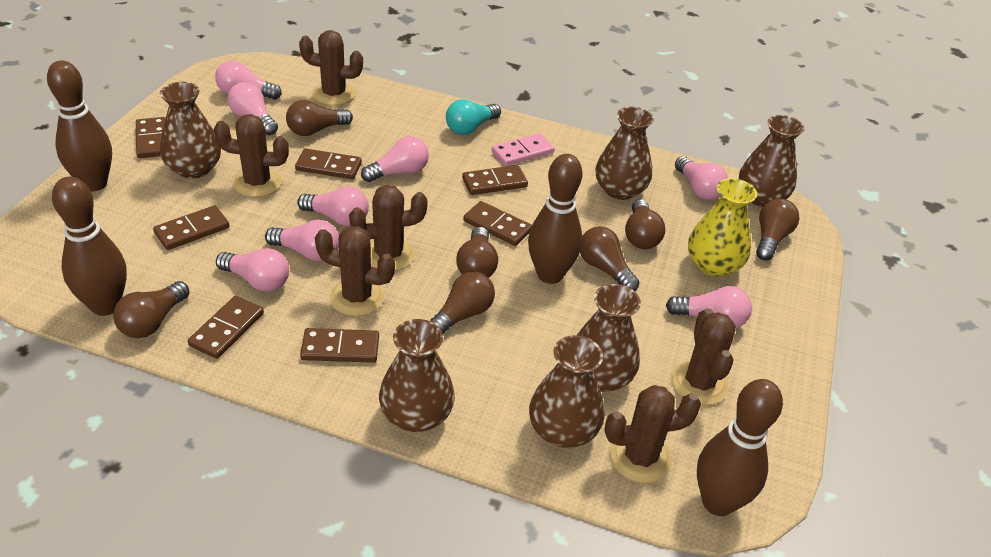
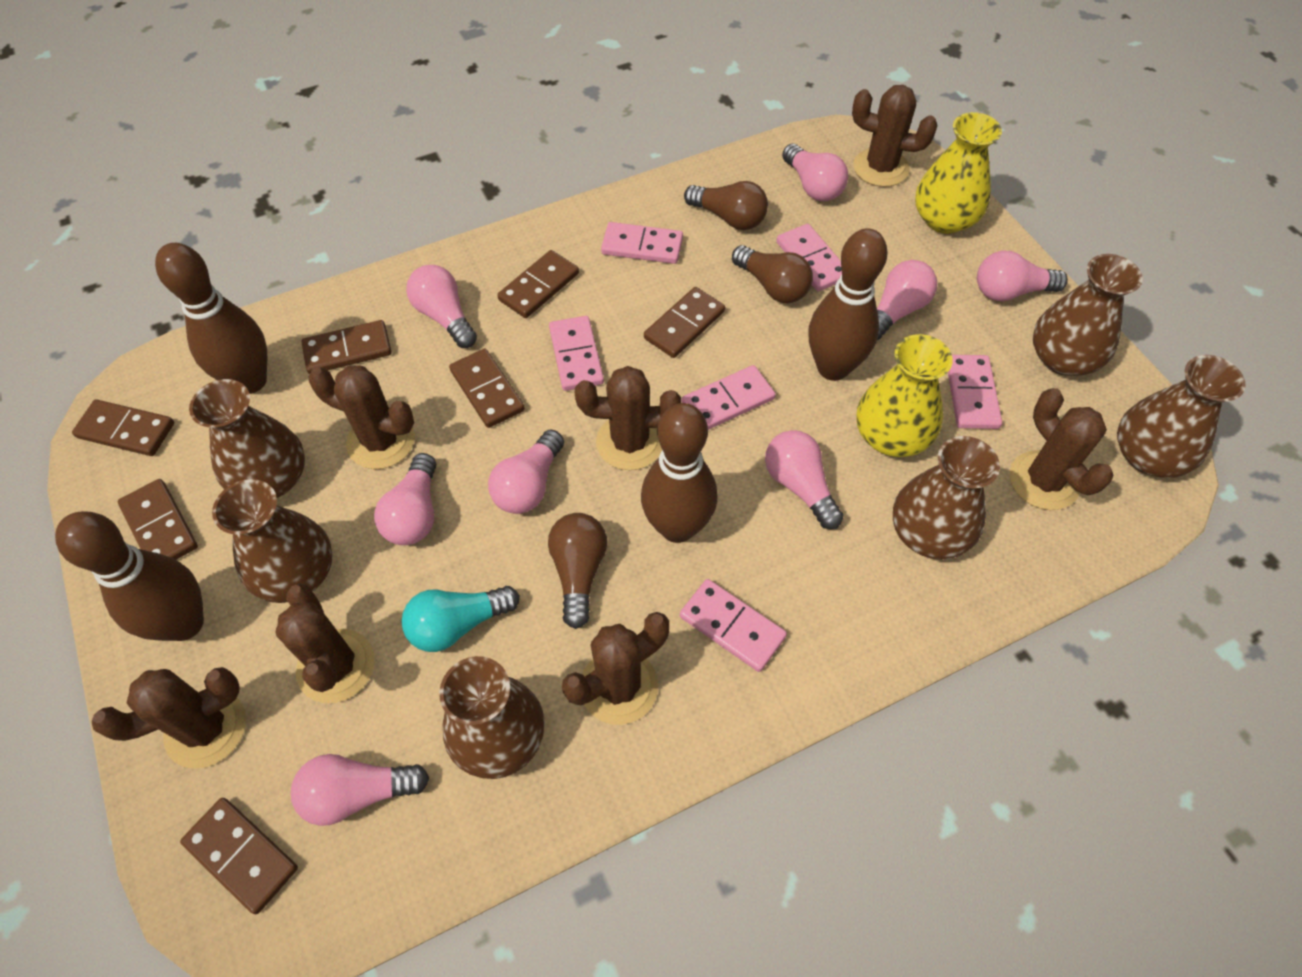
brown cactus: 6 -> 7
brown light bulb: 7 -> 3
pink domino: 1 -> 6
yellow vase: 1 -> 2

